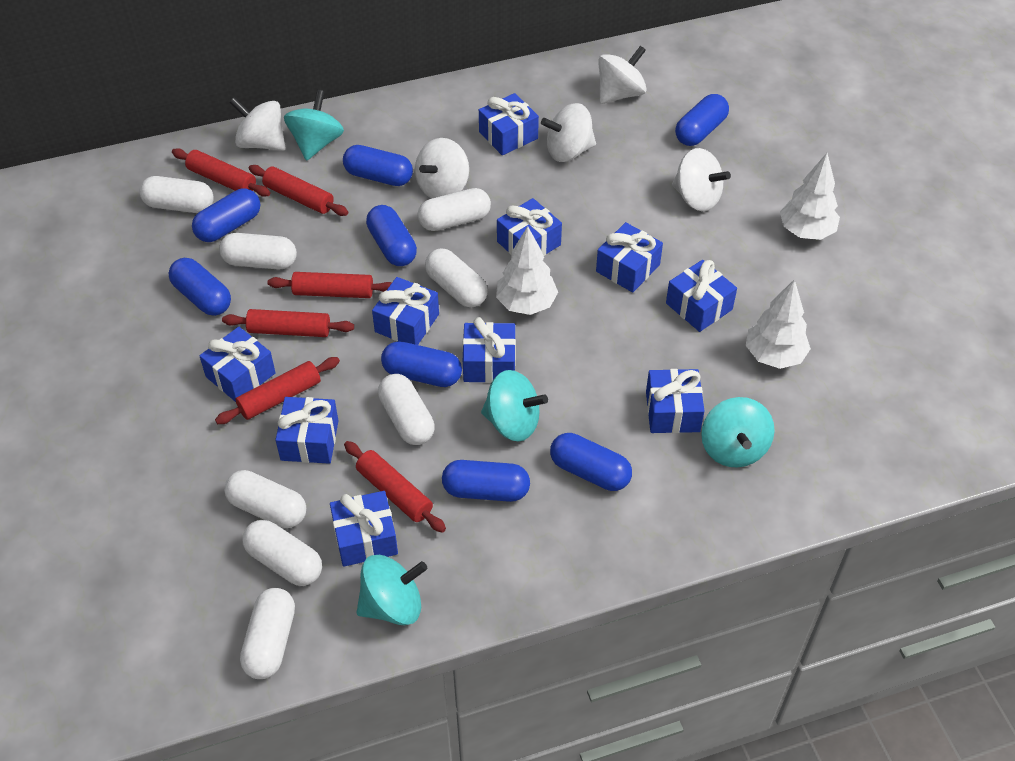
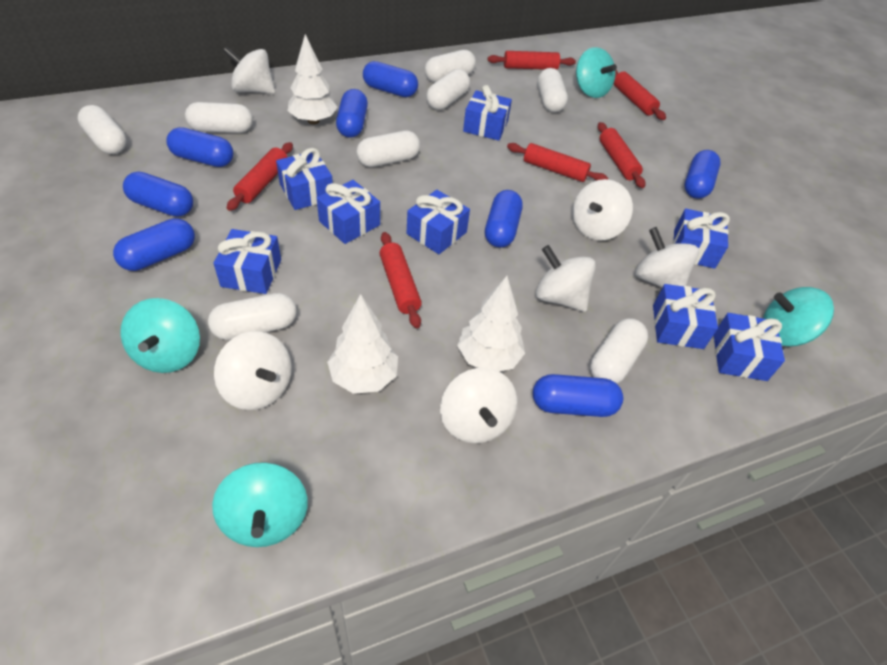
blue gift: 10 -> 8
white spinning top: 5 -> 6

